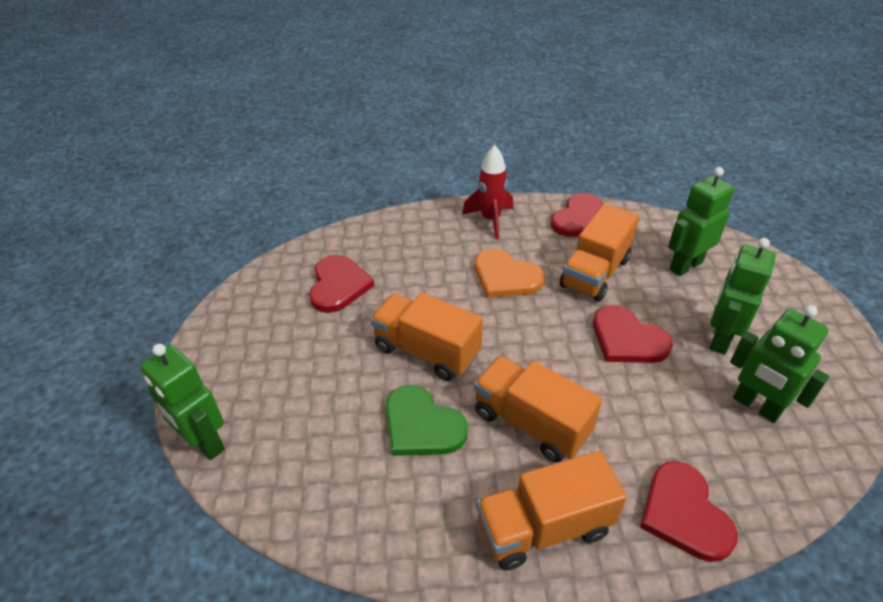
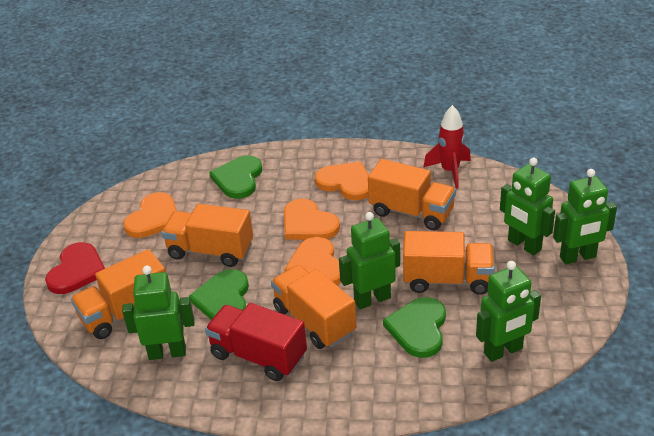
green heart: 1 -> 3
green robot: 4 -> 5
orange heart: 1 -> 4
orange truck: 4 -> 5
red heart: 4 -> 1
red truck: 0 -> 1

